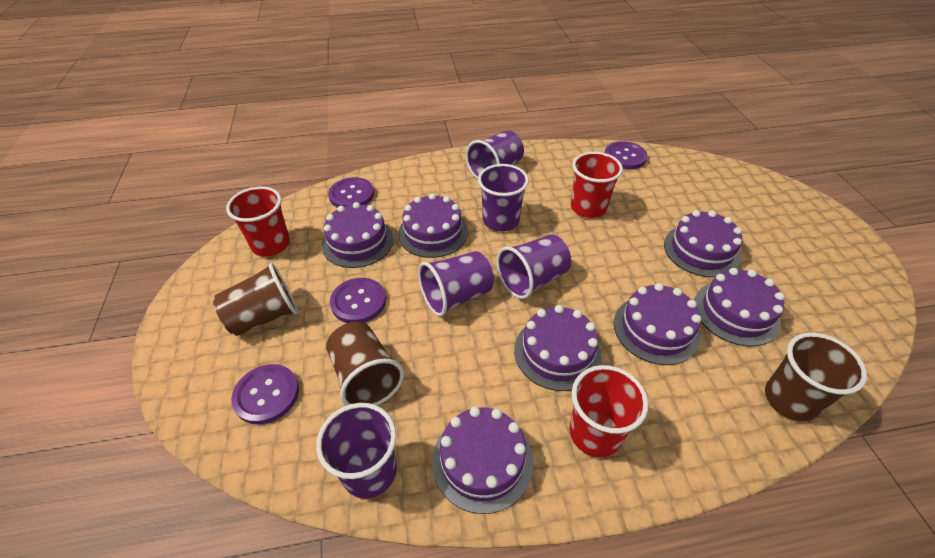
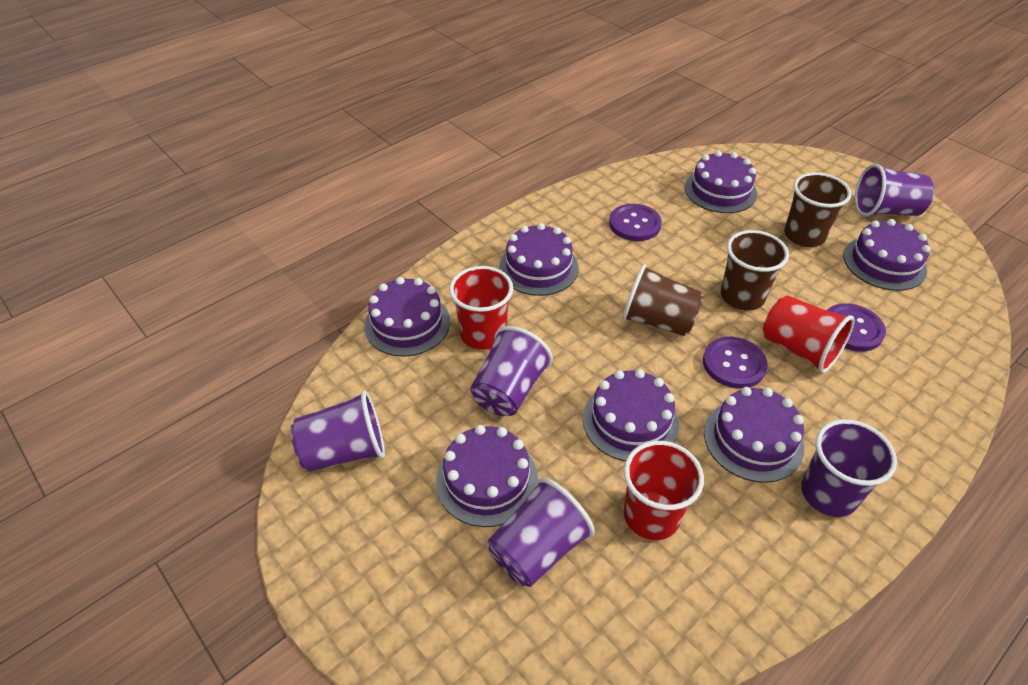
purple button: 4 -> 3

